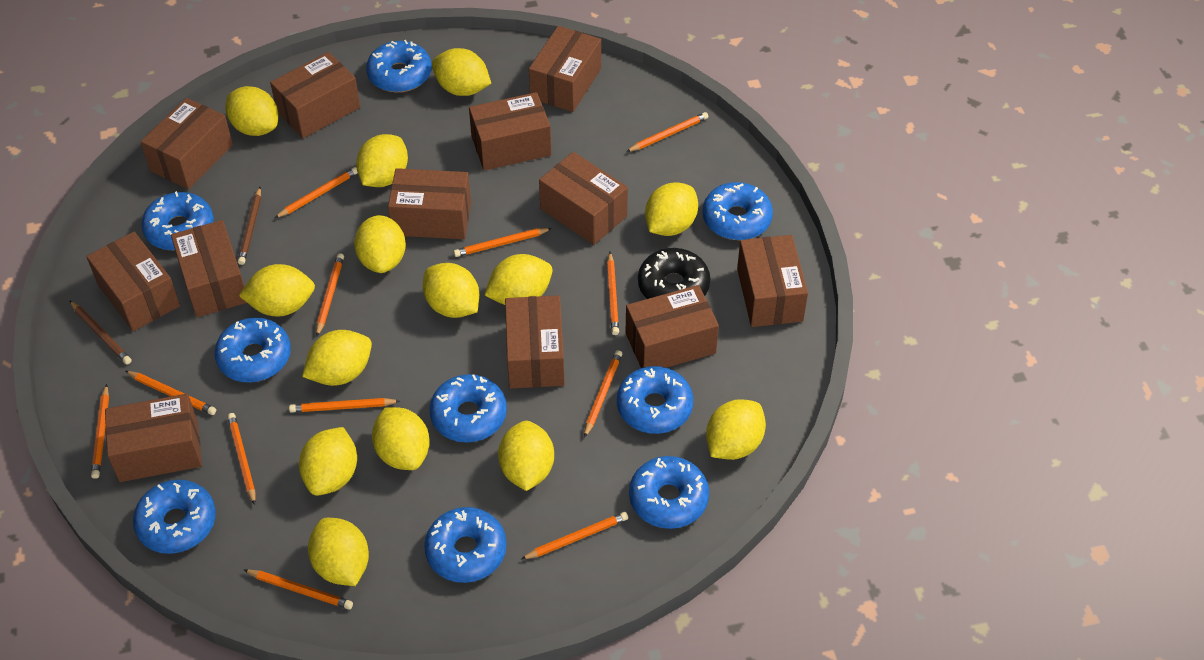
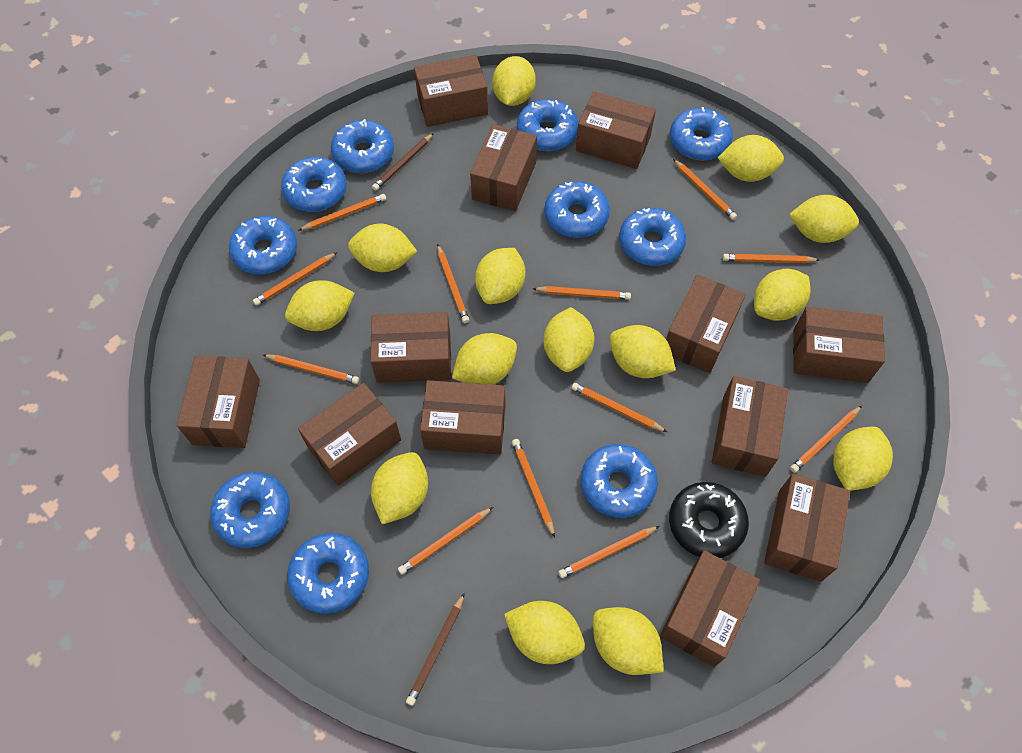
blue donut: 9 -> 10

